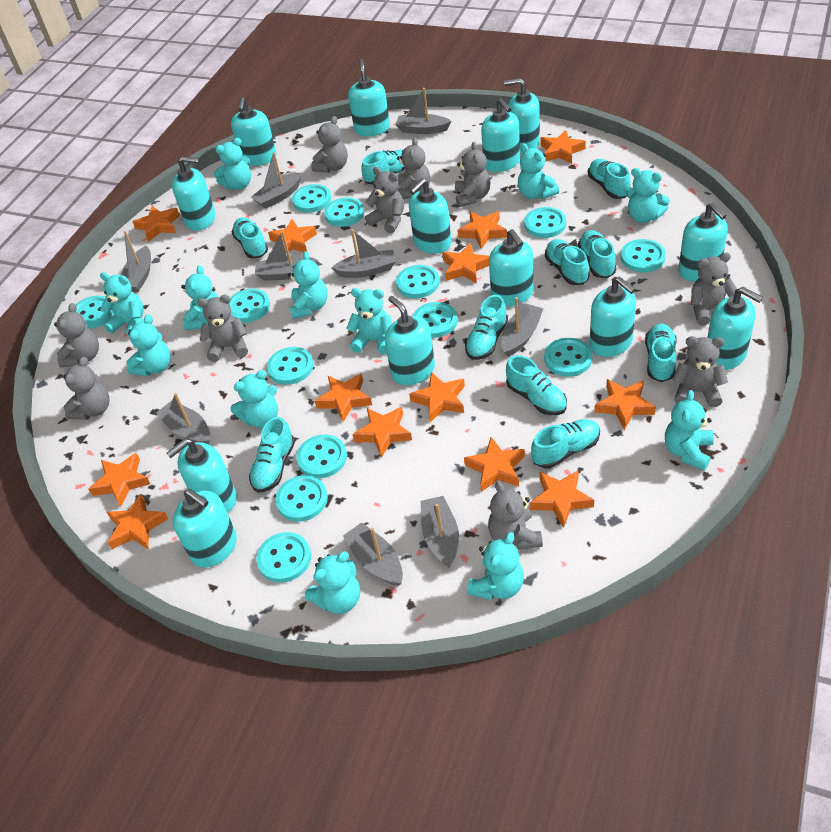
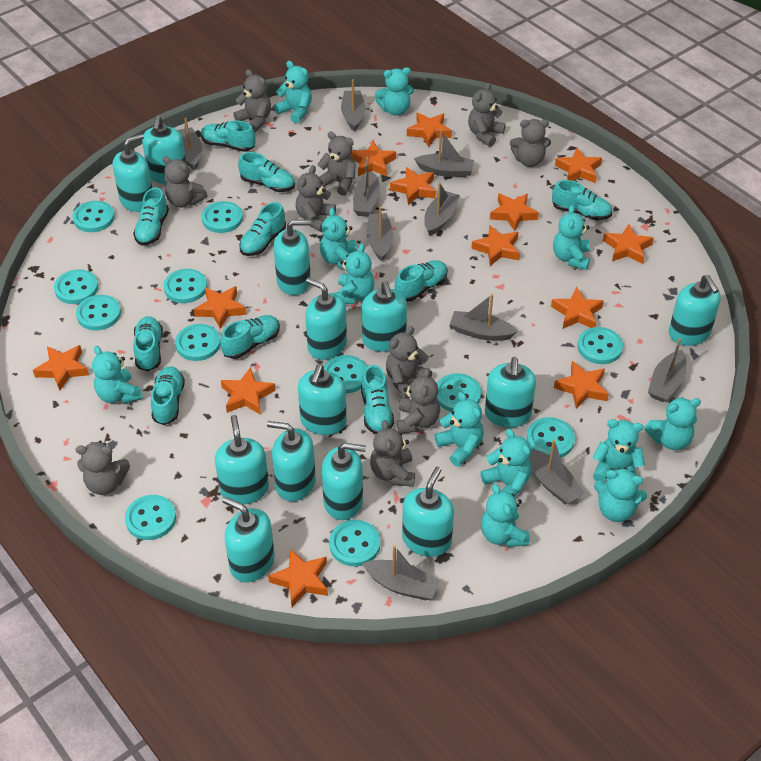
grey boat: 9 -> 10
turquoise button: 13 -> 12

